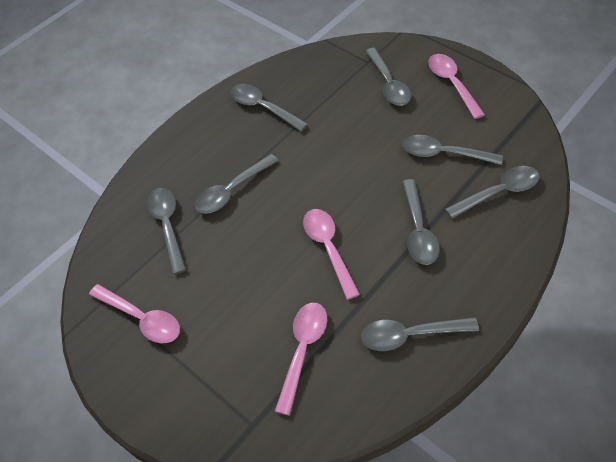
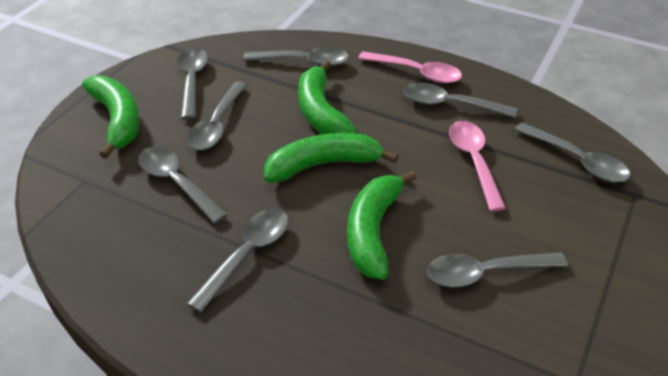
green banana: 0 -> 4
pink spoon: 4 -> 2

